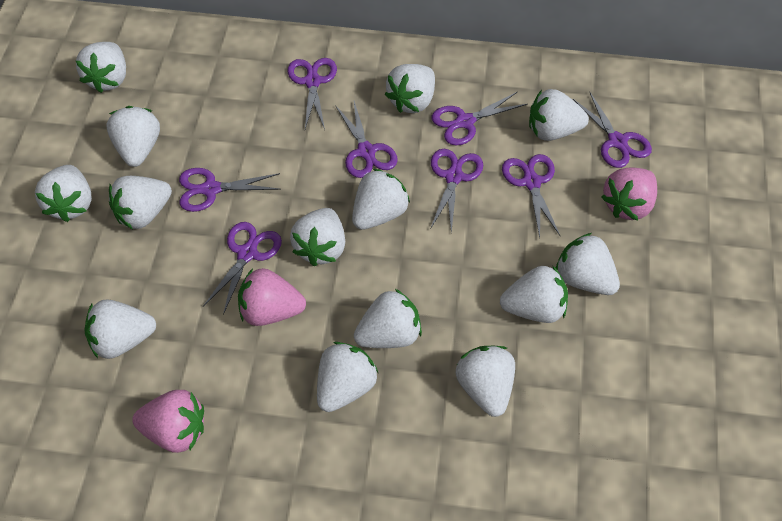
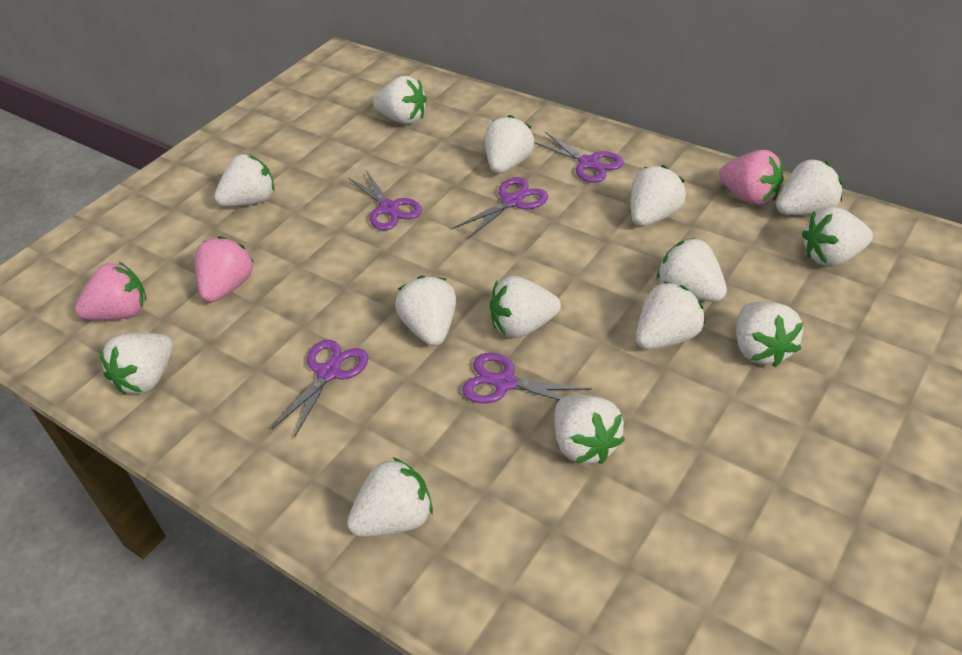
purple scissors: 8 -> 5

